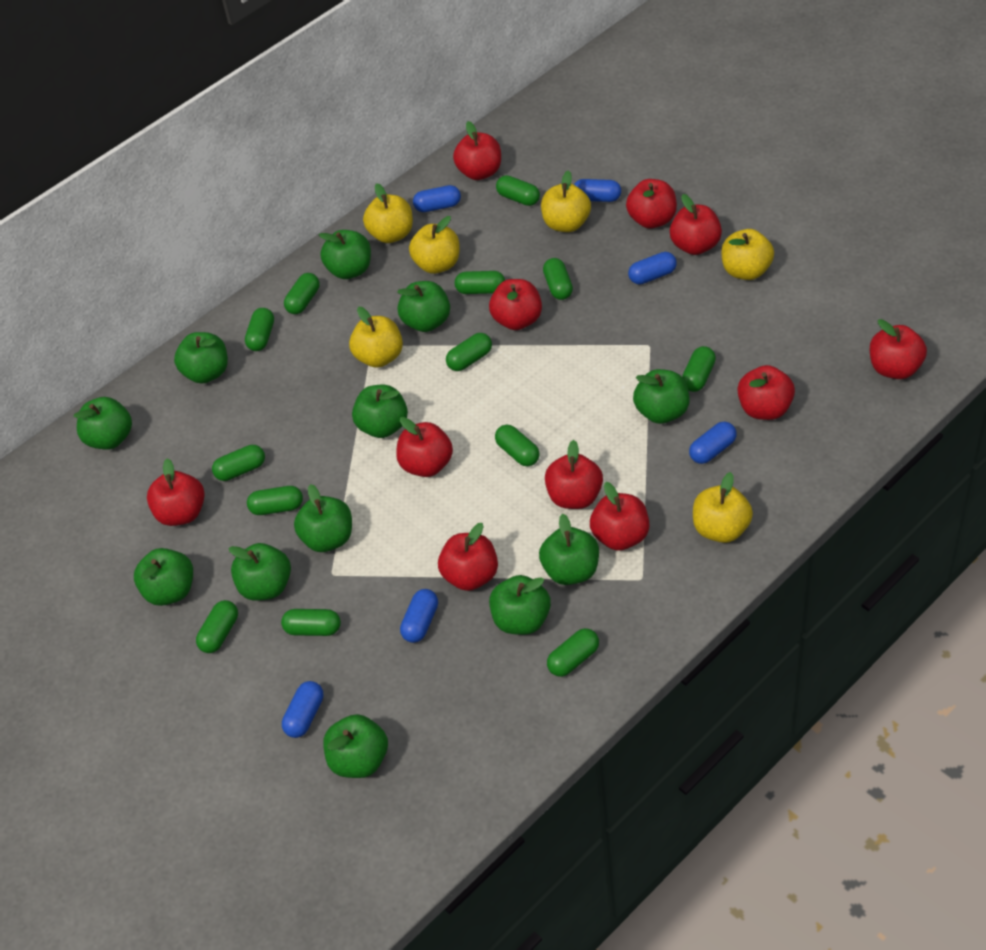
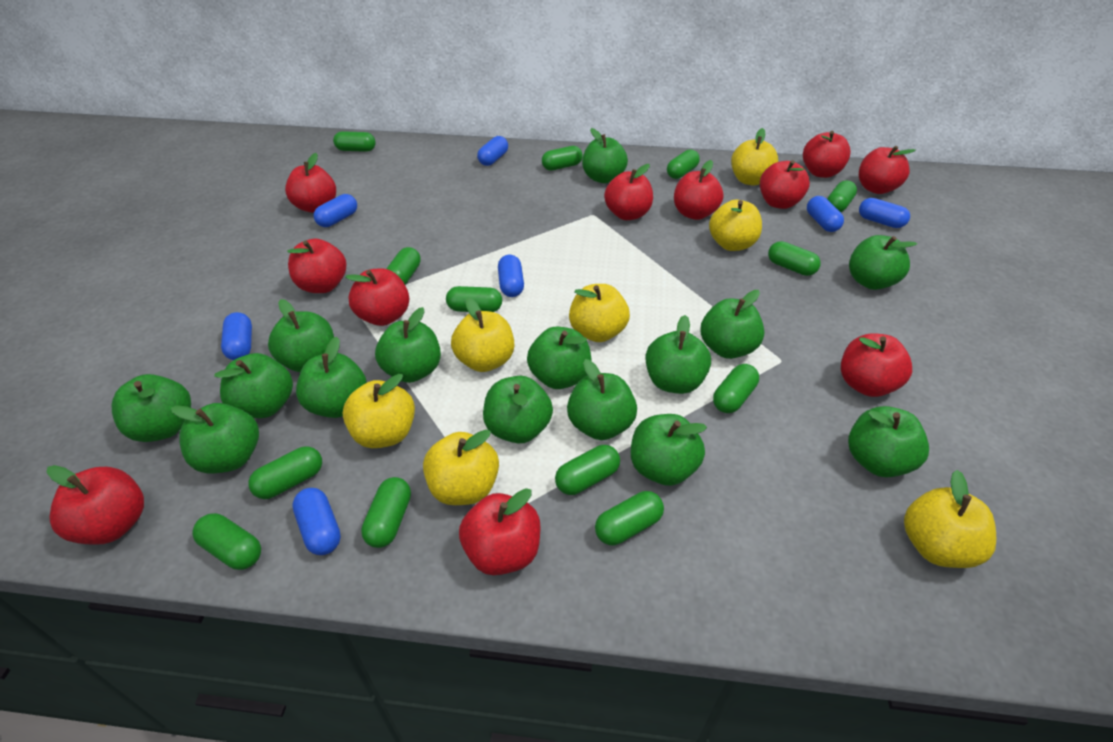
blue capsule: 6 -> 7
green apple: 12 -> 15
yellow apple: 6 -> 7

